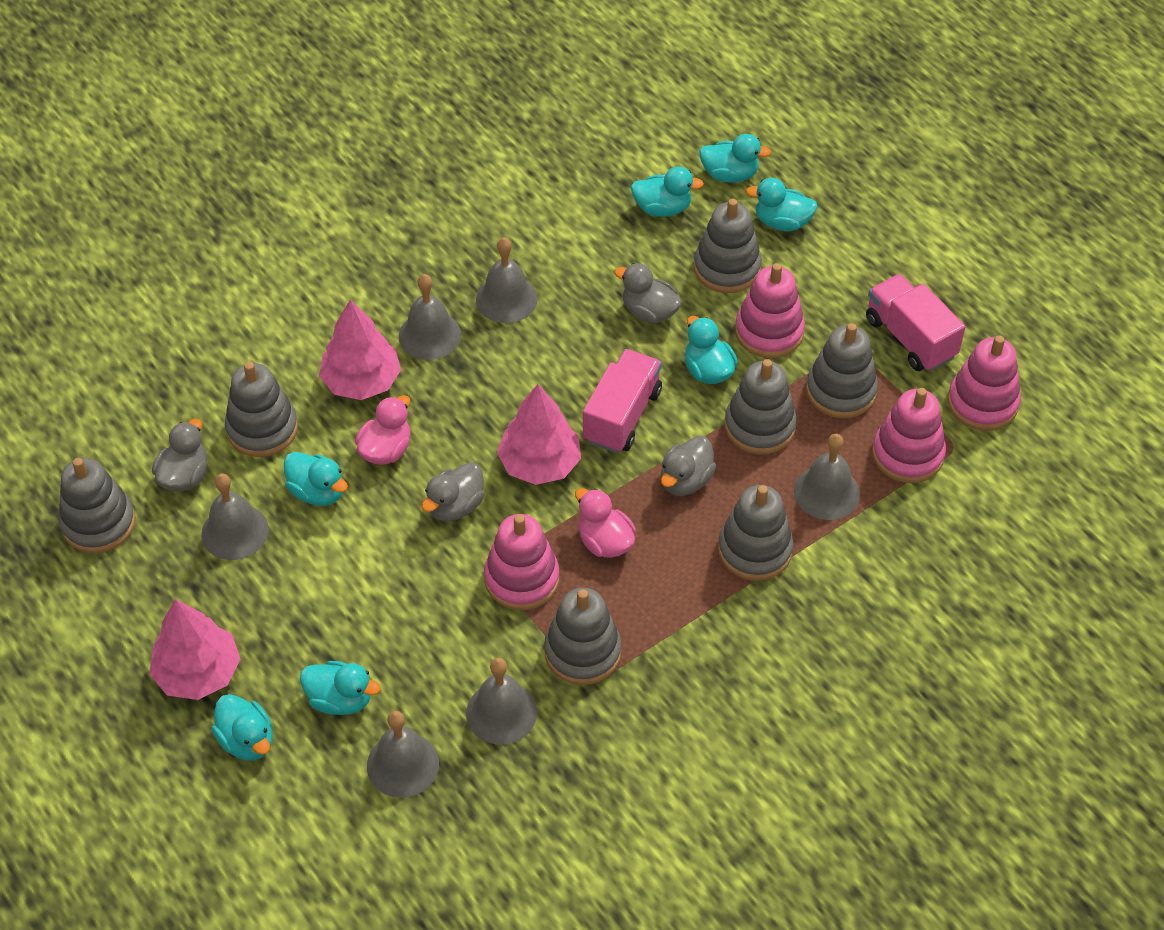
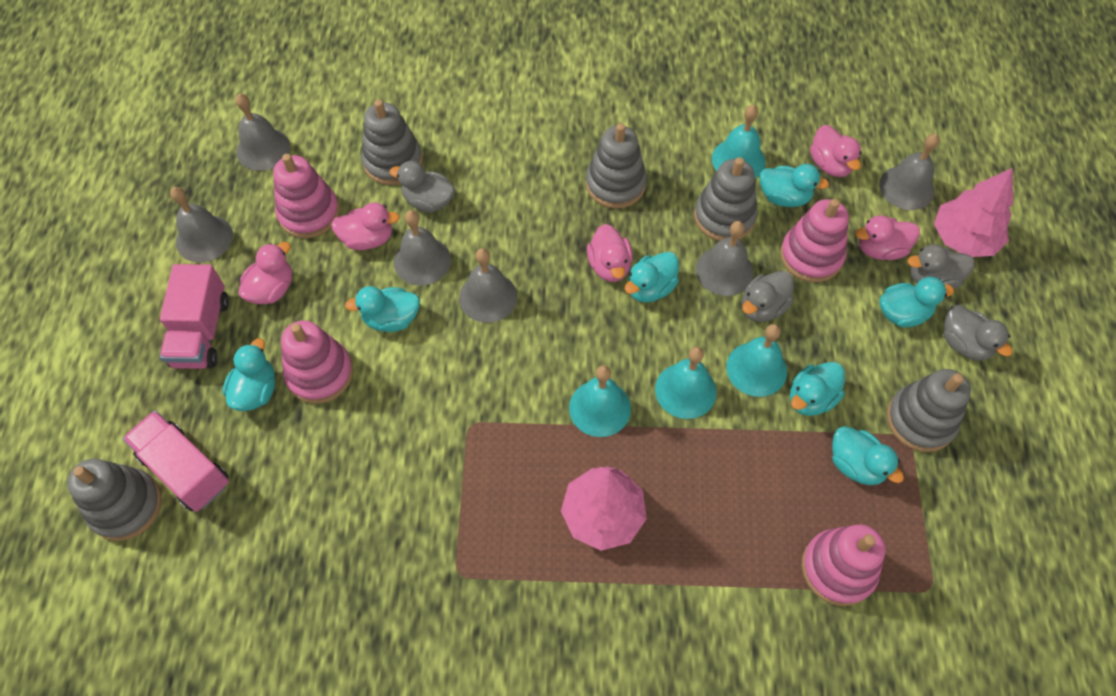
grey stacking toy: 7 -> 5
pink duck: 2 -> 5
pink tree: 3 -> 2
turquoise bell: 0 -> 4

